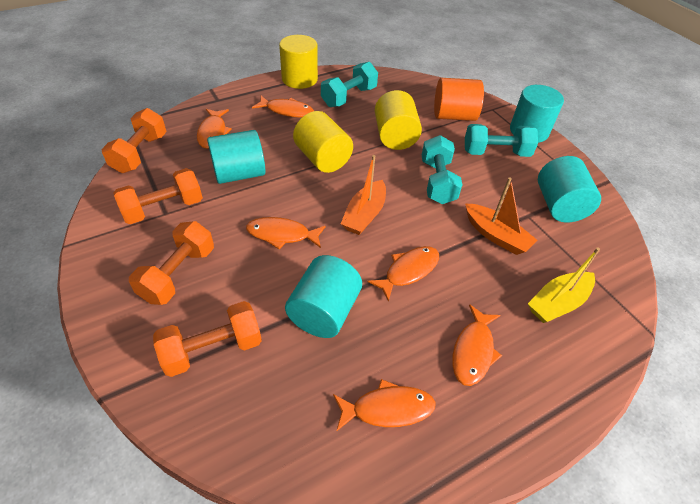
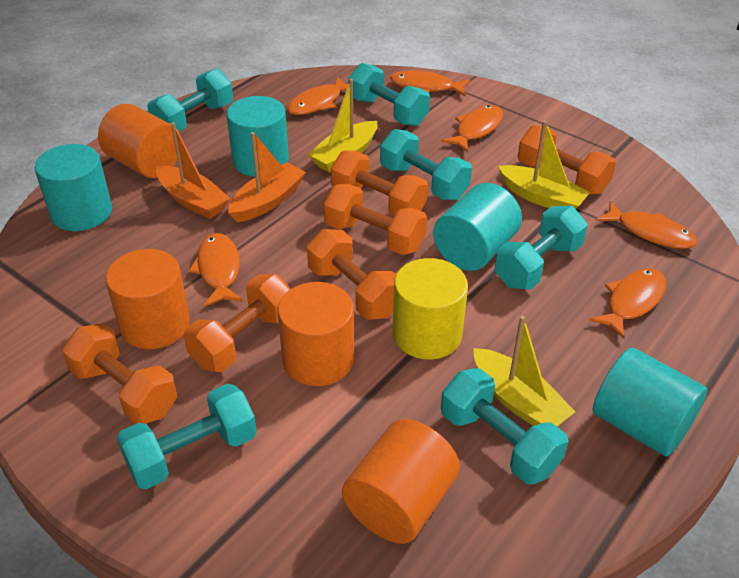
orange cylinder: 1 -> 4
orange dumbbell: 4 -> 6
turquoise dumbbell: 3 -> 6
yellow boat: 1 -> 3
yellow cylinder: 3 -> 1

